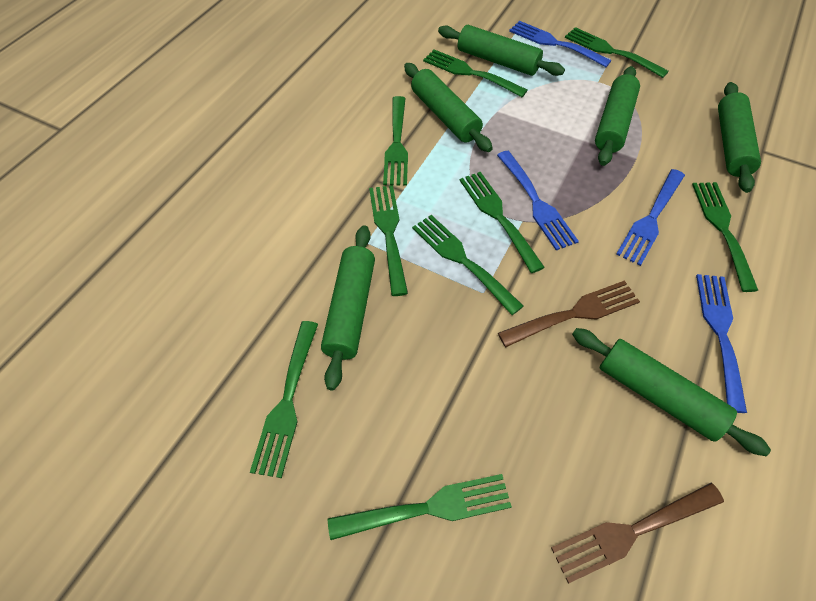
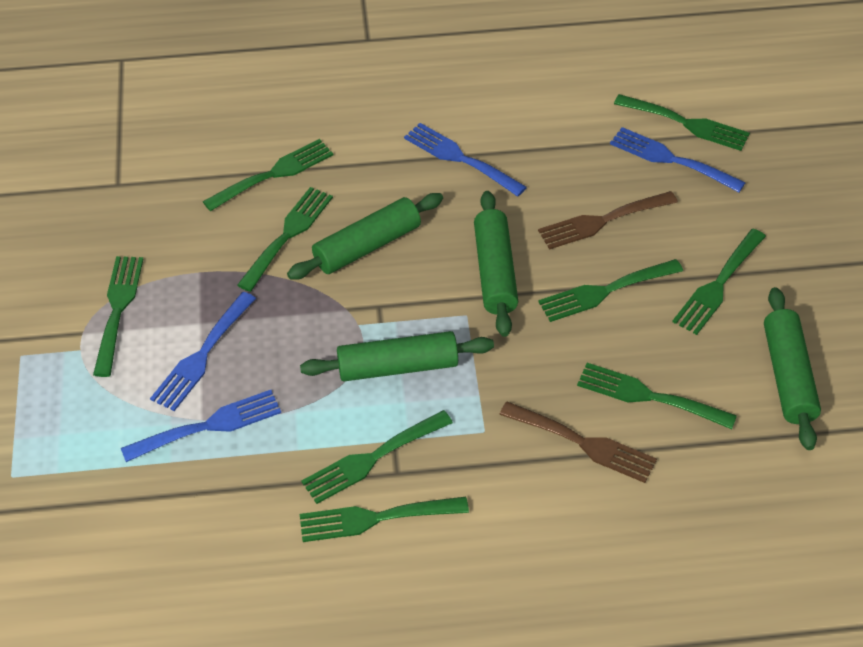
green rolling pin: 6 -> 4

